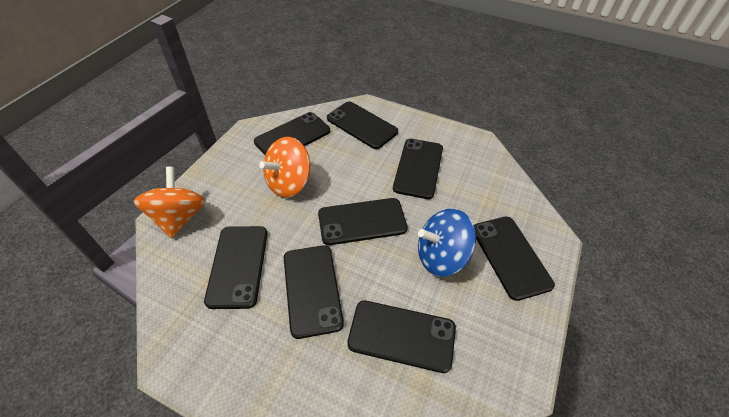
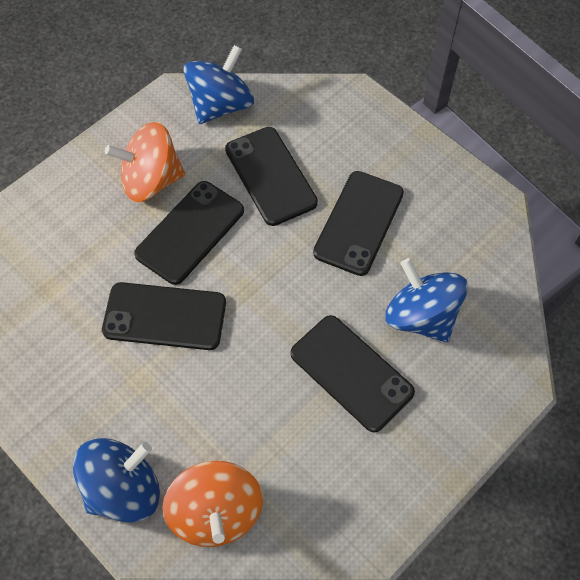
black phone: 8 -> 5
blue spinning top: 1 -> 3

